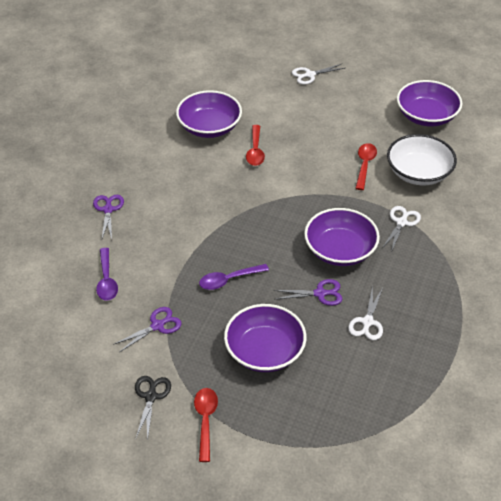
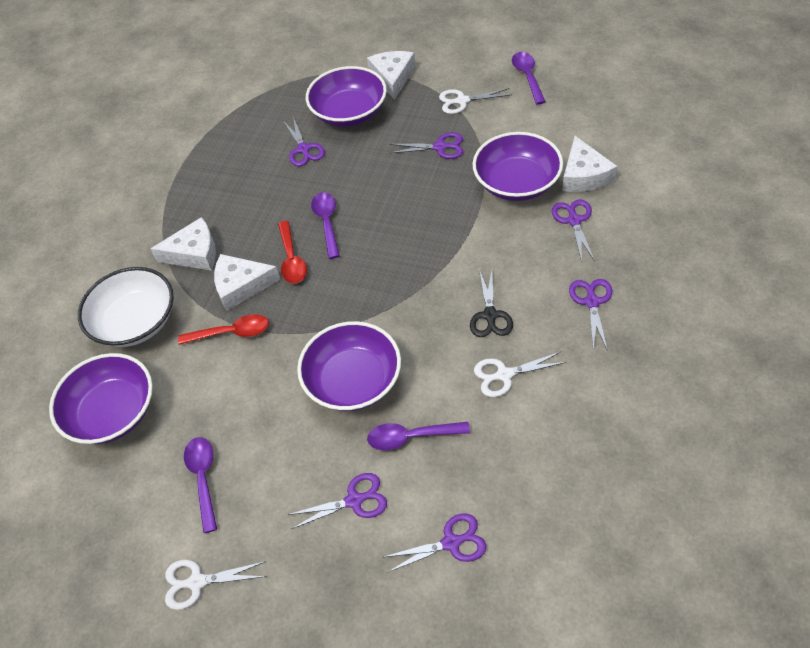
purple scissors: 3 -> 6
purple spoon: 2 -> 4
red spoon: 3 -> 2
white cheese: 0 -> 4

